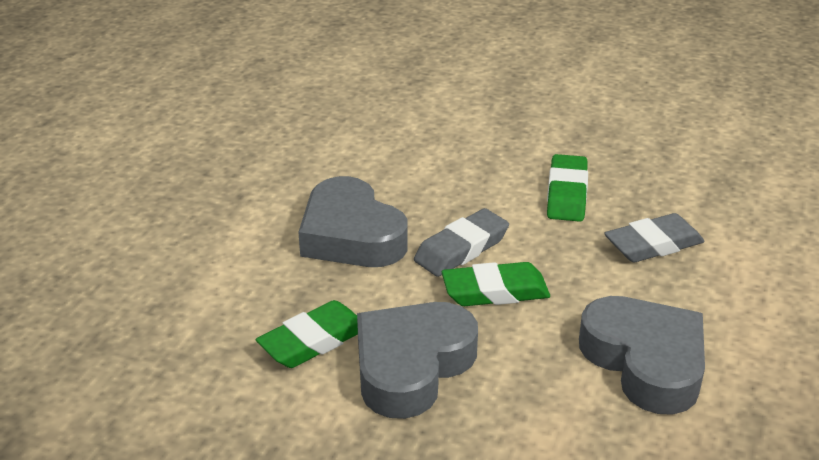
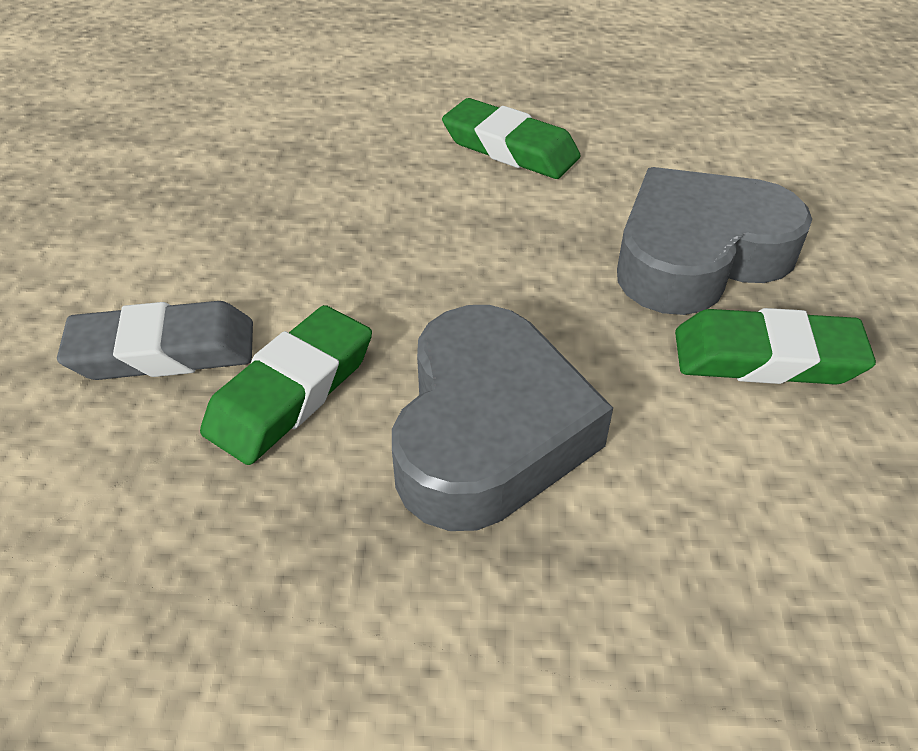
grey eraser: 2 -> 1
grey heart: 3 -> 2

